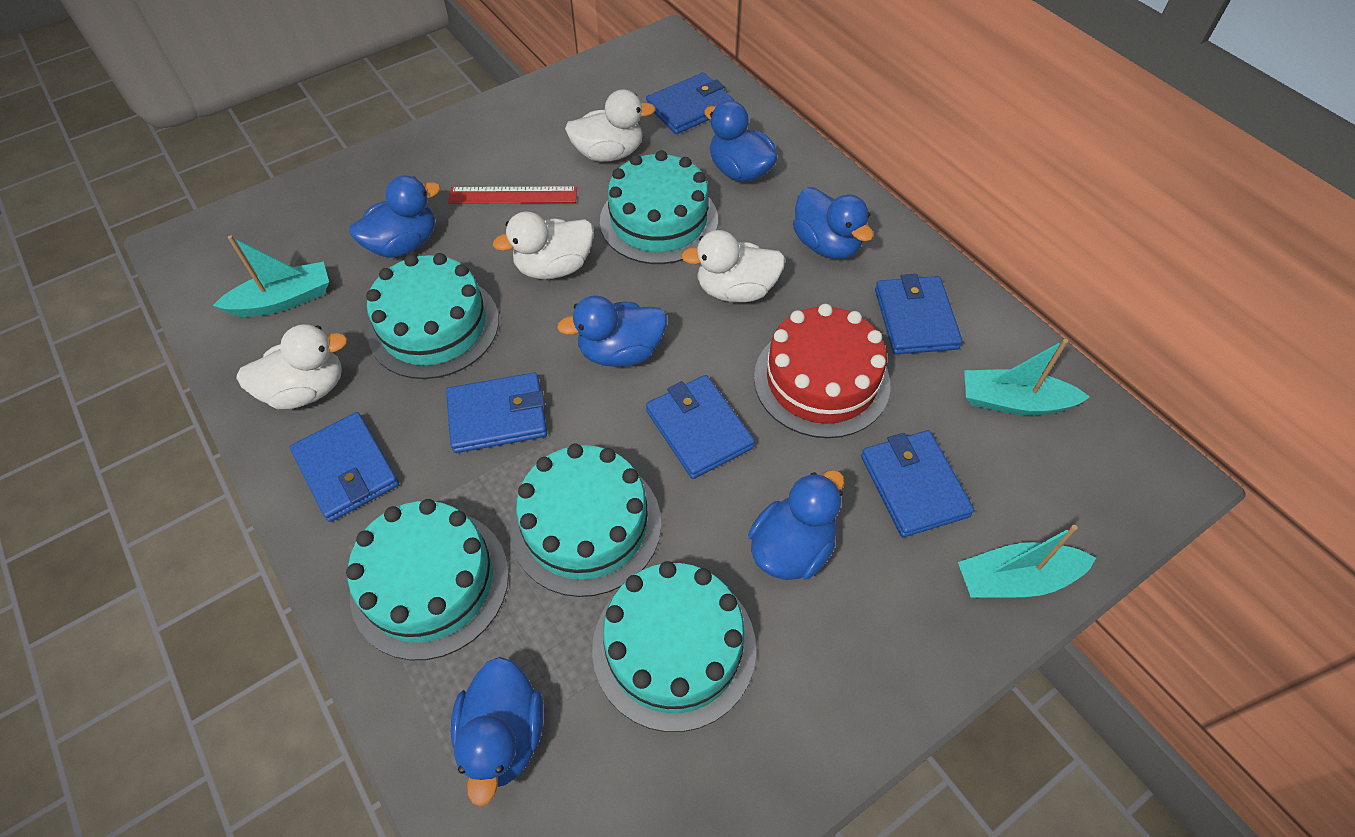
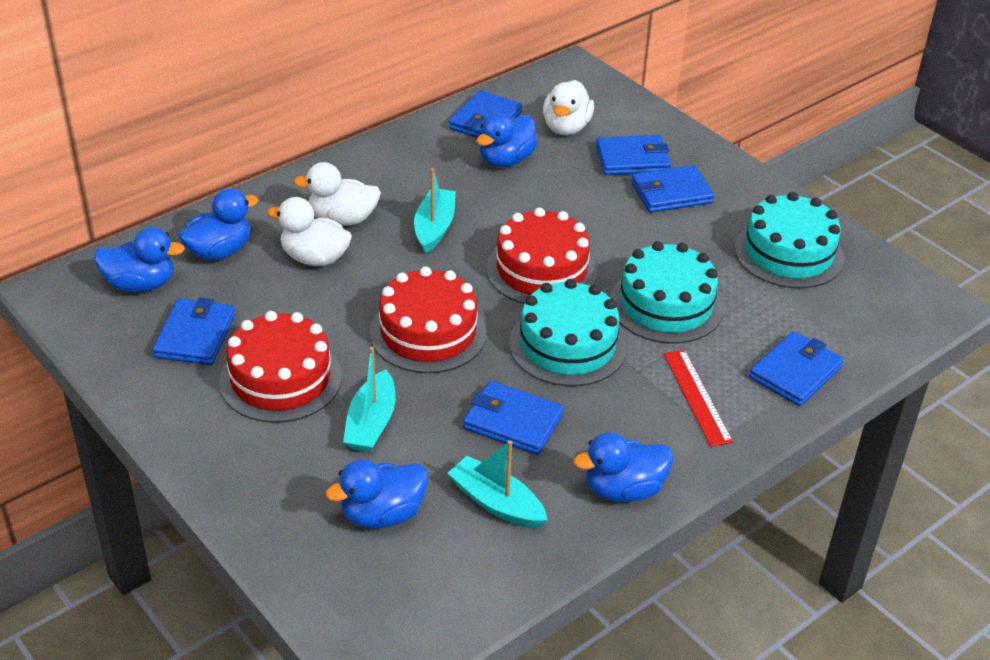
blue duck: 6 -> 5
red cake: 1 -> 3
turquoise cake: 5 -> 3
white duck: 4 -> 3

